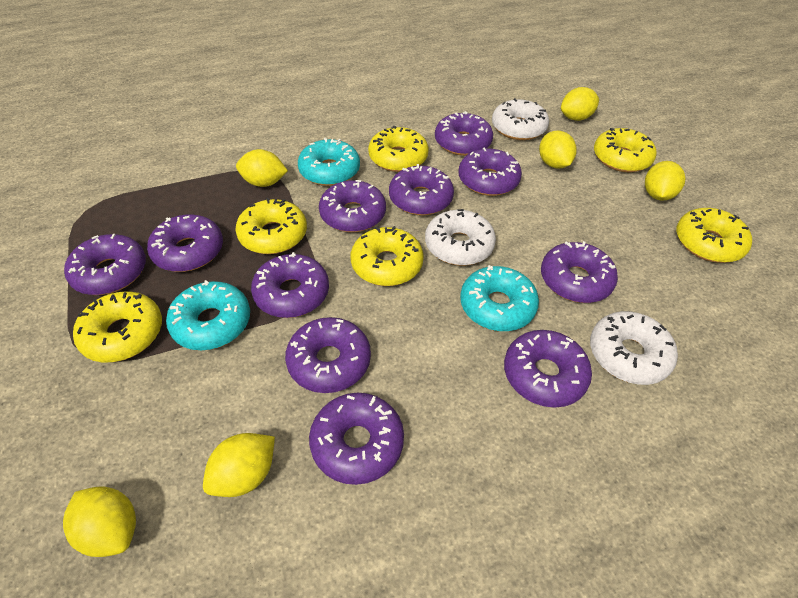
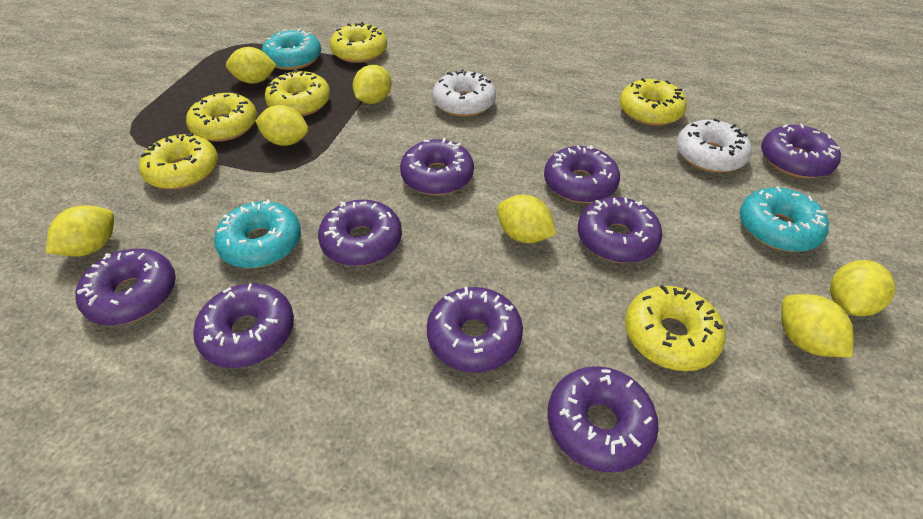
purple donut: 11 -> 9
white donut: 3 -> 2
yellow lemon: 6 -> 7

